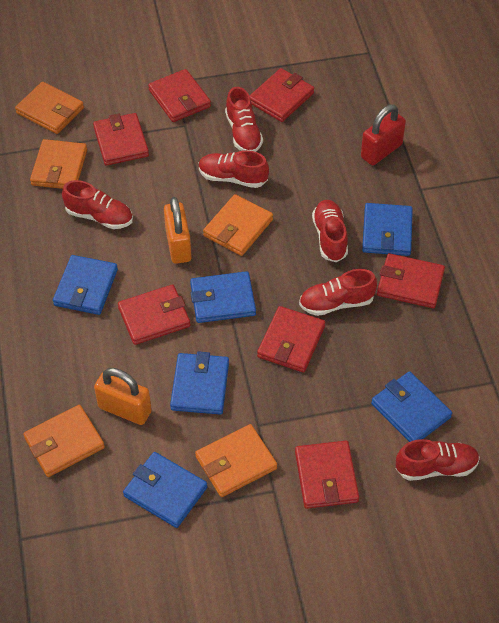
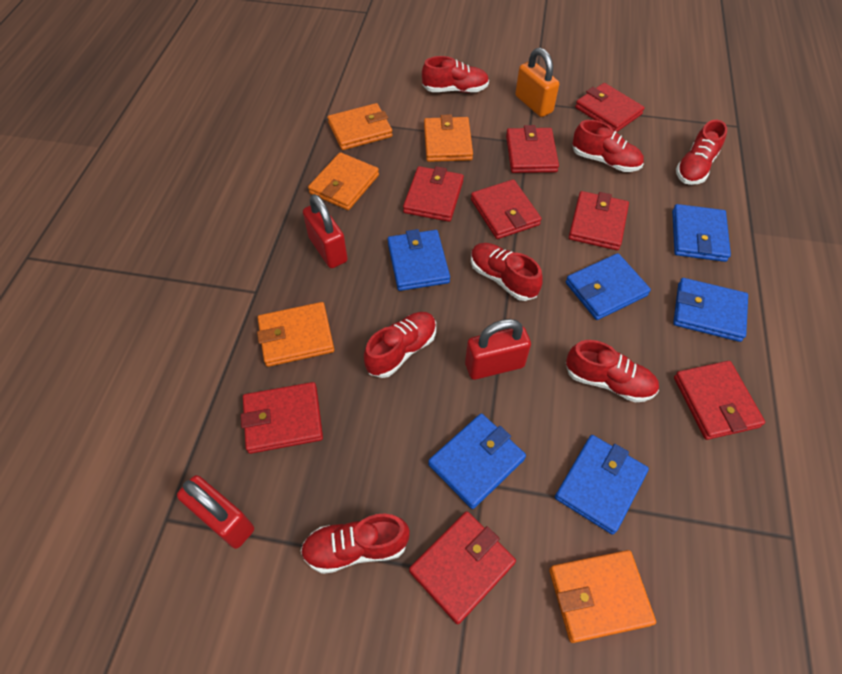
orange padlock: 2 -> 1
red padlock: 1 -> 3
red shoe: 6 -> 7
red wallet: 7 -> 8

